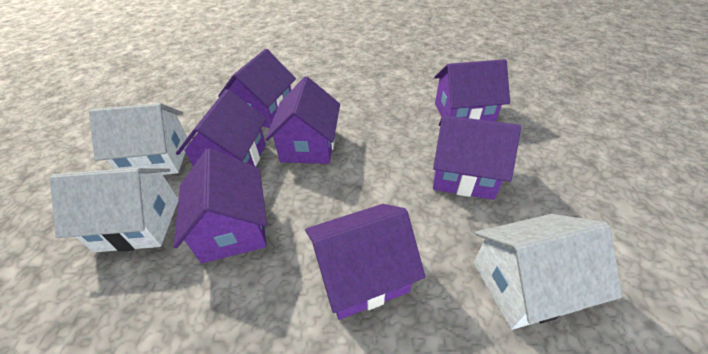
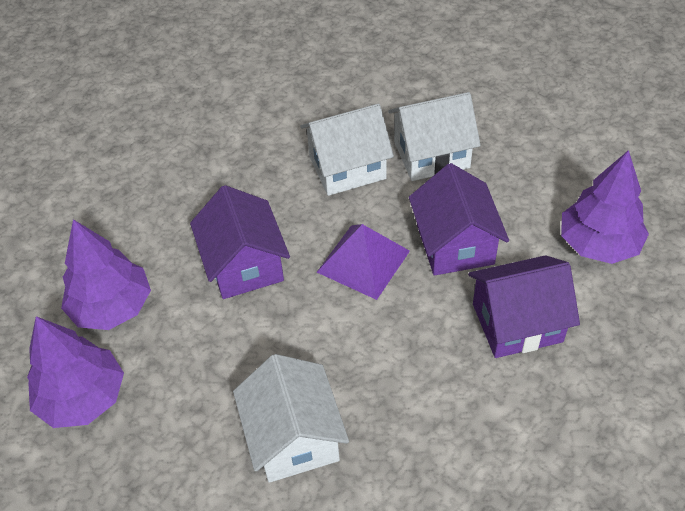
purple house: 7 -> 3
purple pyramid: 0 -> 1
purple tree: 0 -> 3

